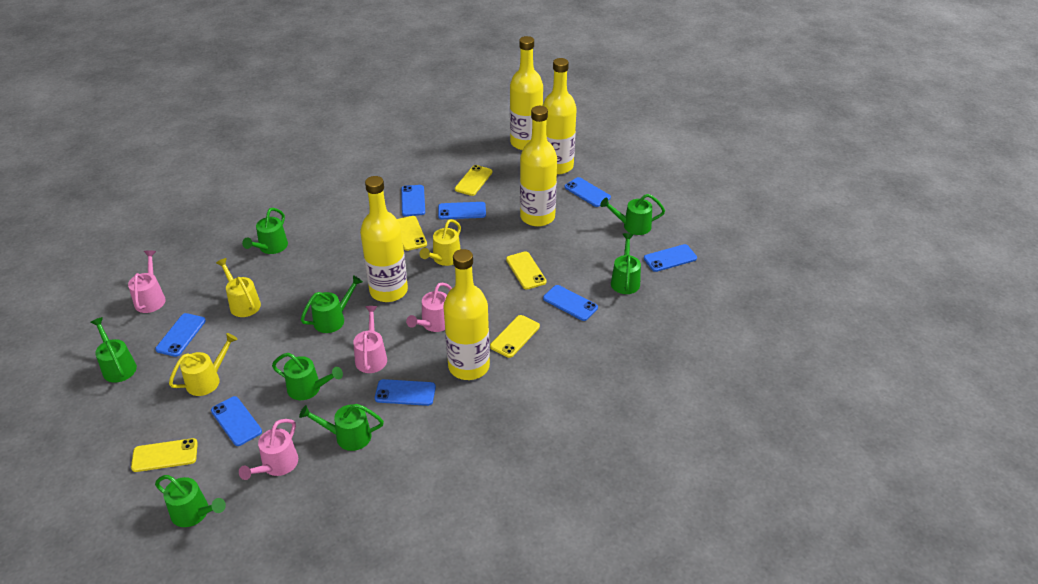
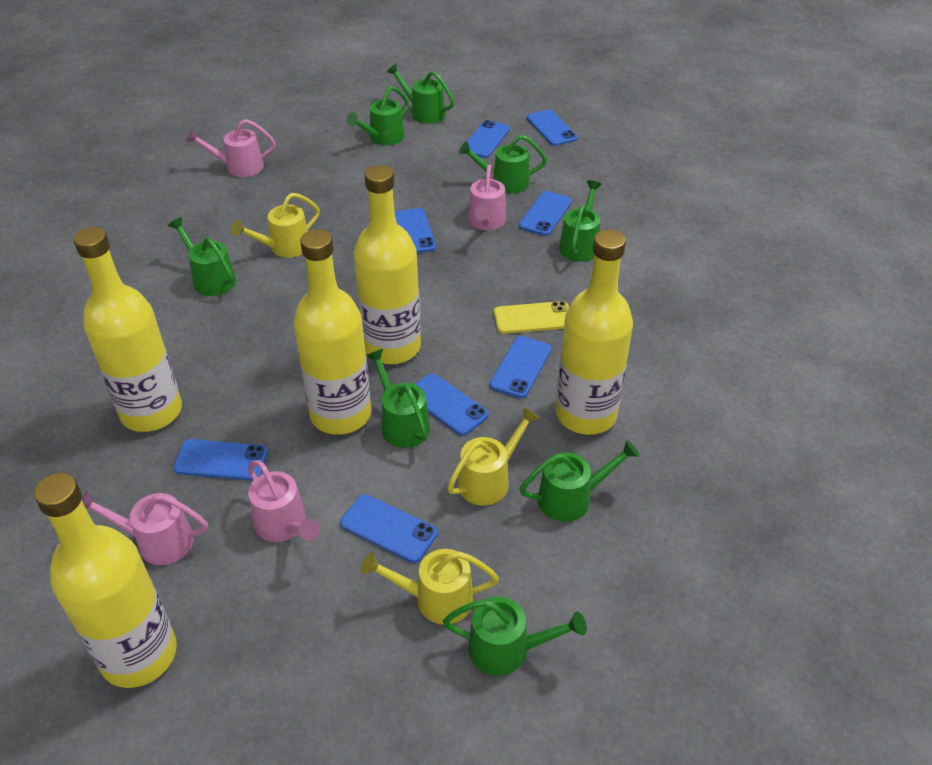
yellow phone: 5 -> 1

